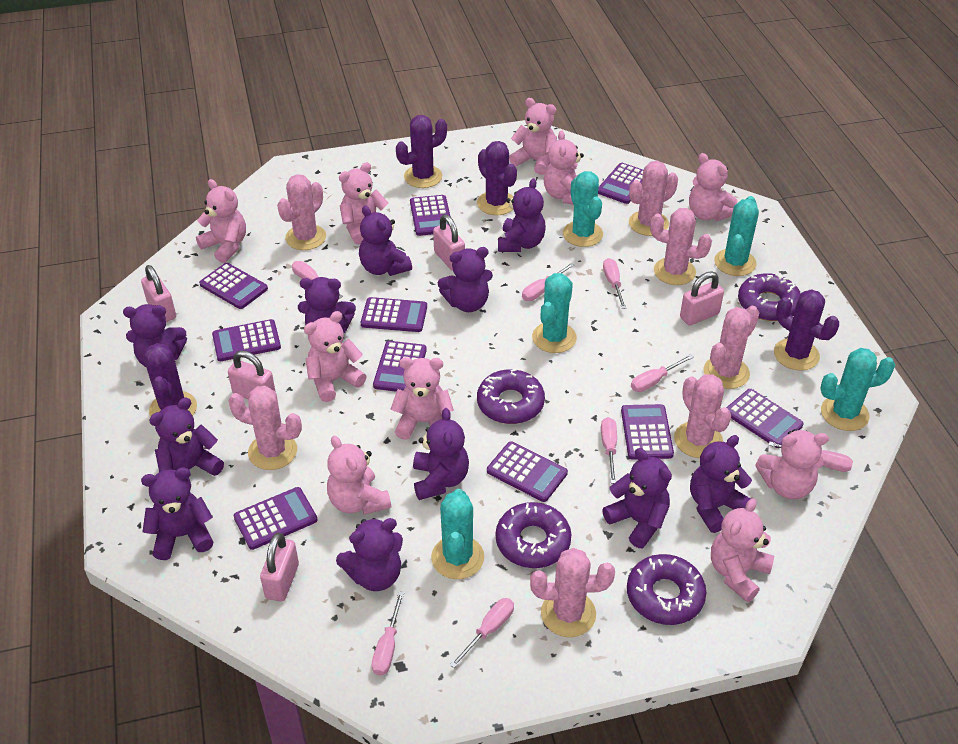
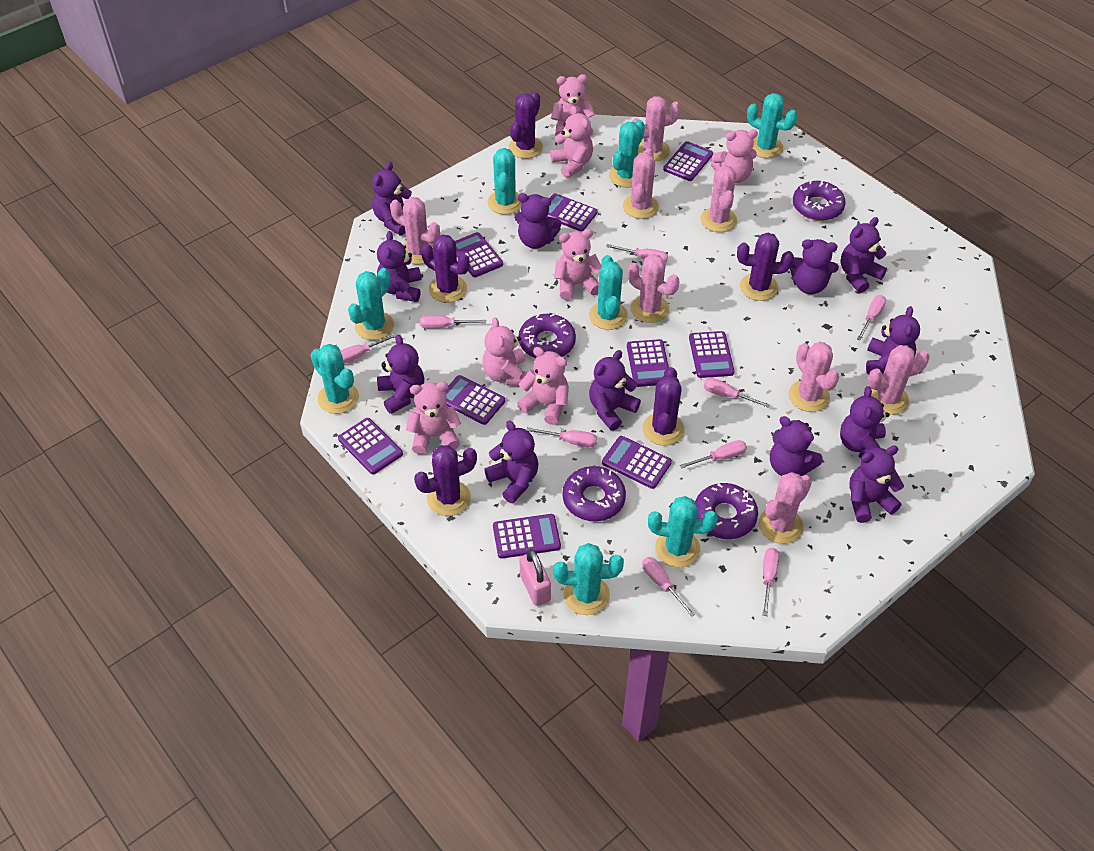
pink cactus: 7 -> 8
pink padlock: 5 -> 1
pink screwdriver: 8 -> 9
pink teddy bear: 10 -> 7
purple cactus: 4 -> 5
purple calculator: 10 -> 9
purple teddy bear: 11 -> 12
turquoise cactus: 5 -> 8

